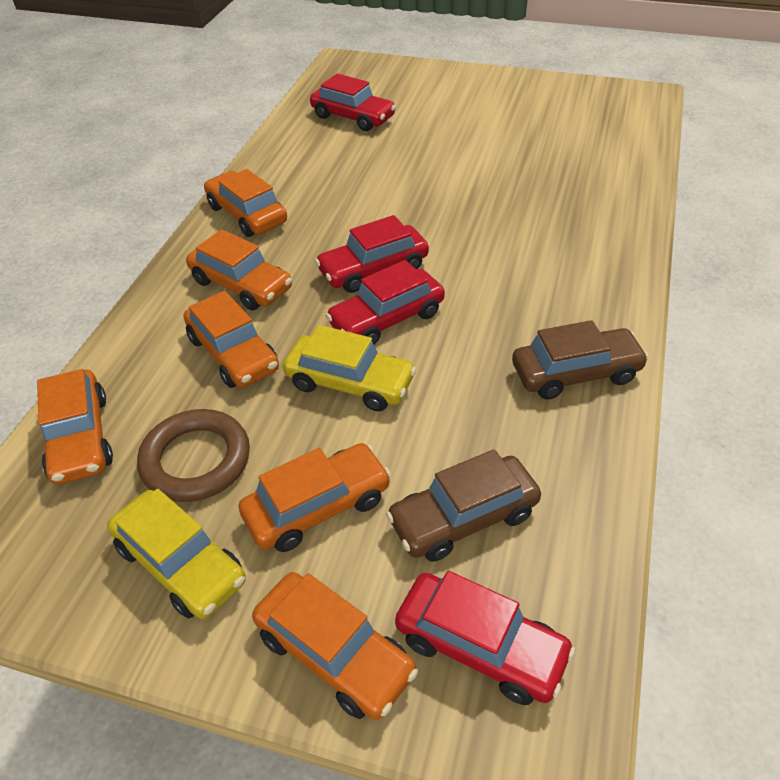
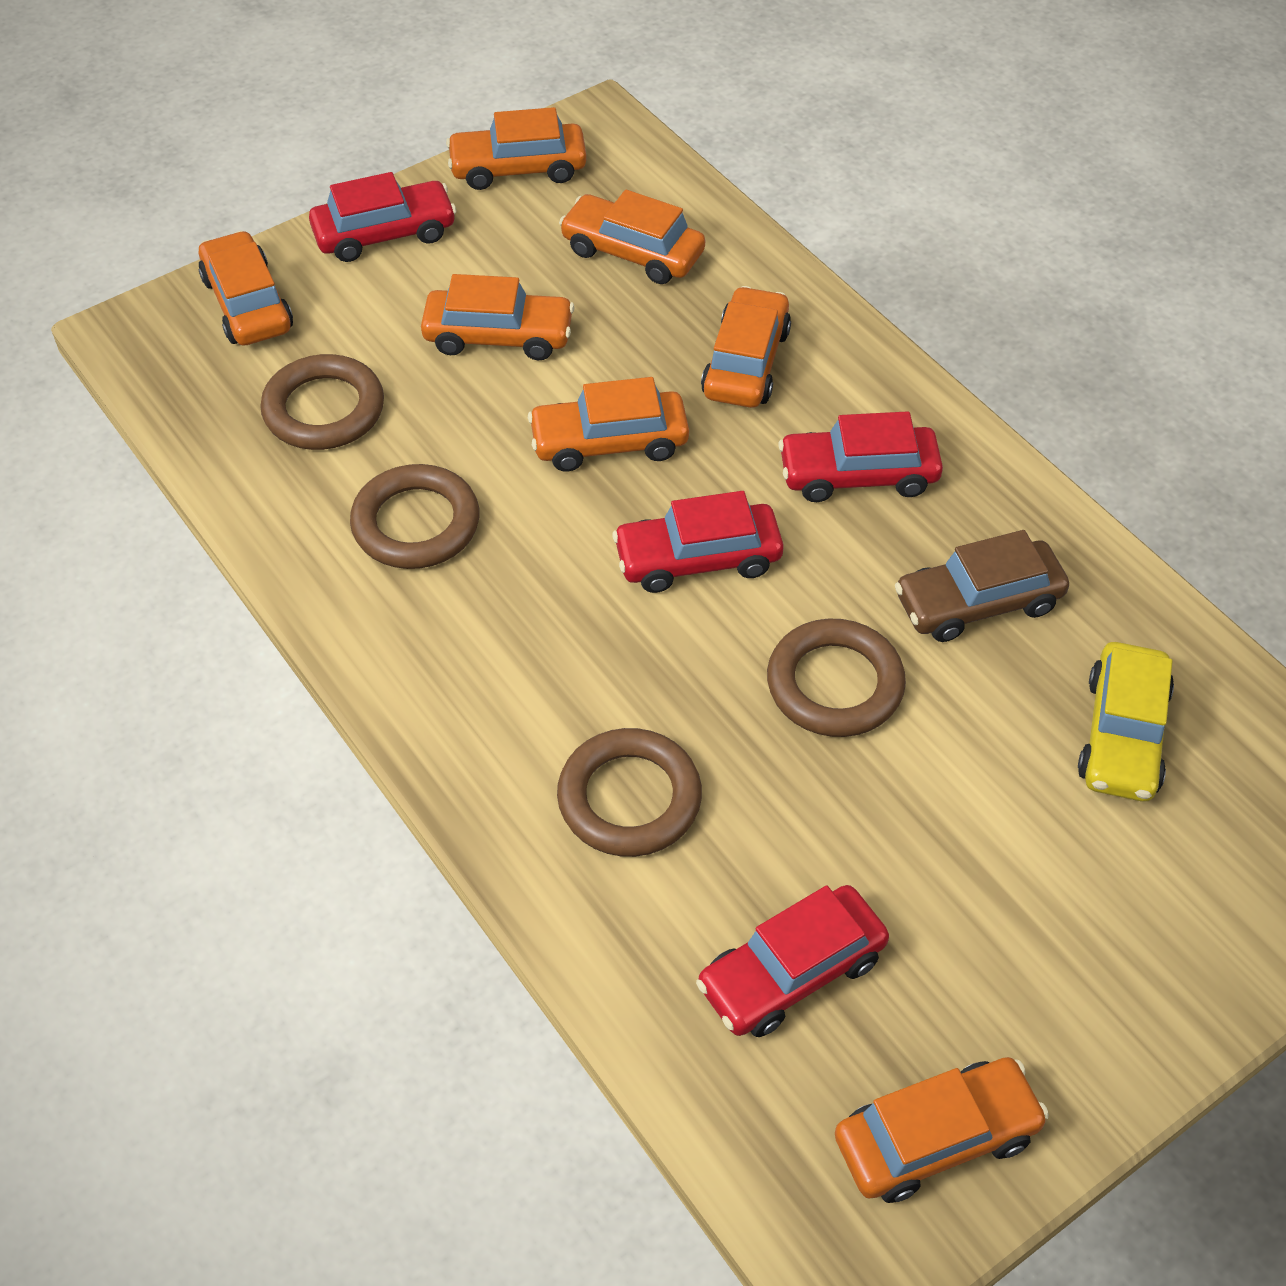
brown car: 2 -> 1
brown ring: 1 -> 4
orange car: 6 -> 7
yellow car: 2 -> 1

